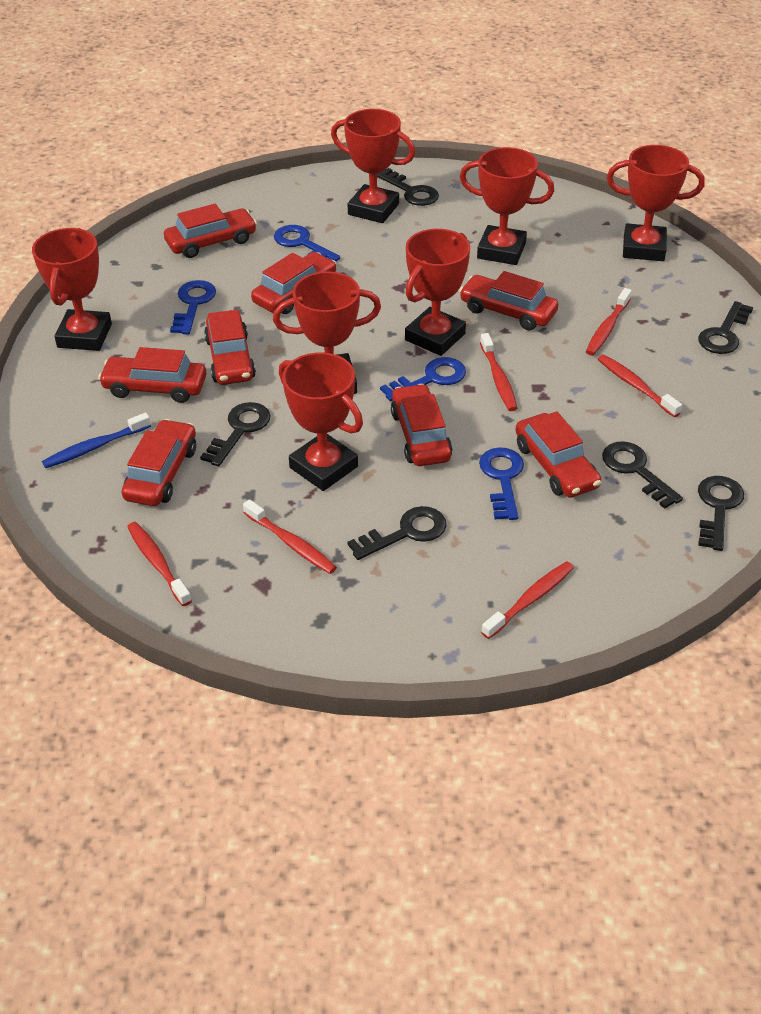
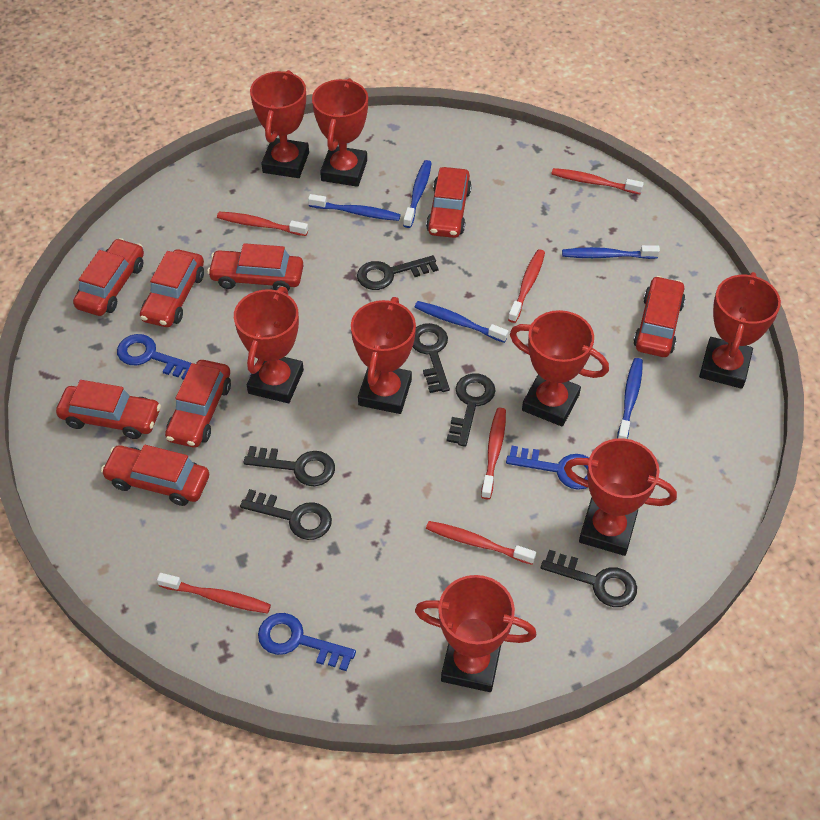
blue key: 4 -> 3
blue toothbrush: 1 -> 5
red trophy: 7 -> 8

